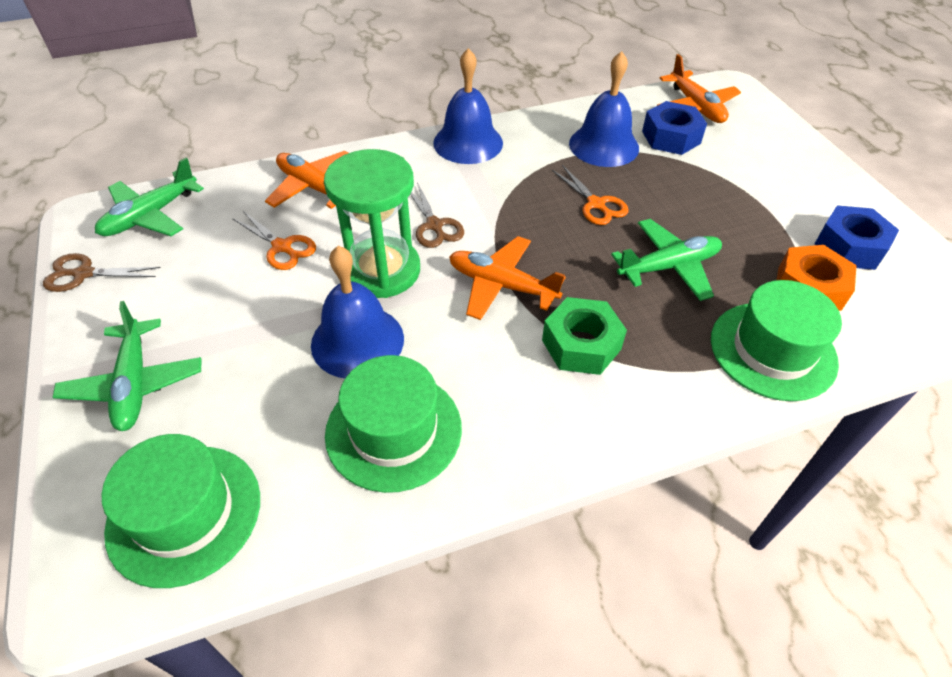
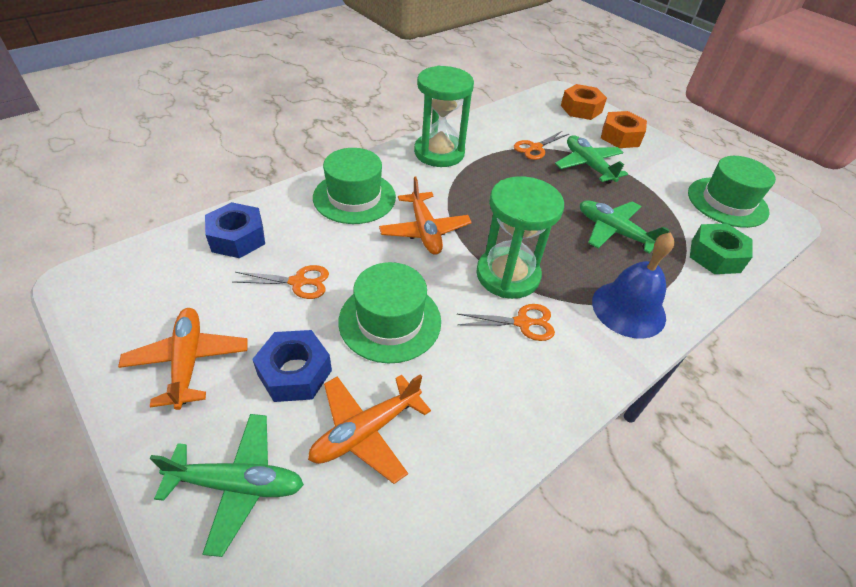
blue bell: 3 -> 1
brown scissors: 2 -> 0
green hourglass: 1 -> 2
orange nut: 1 -> 2
orange scissors: 2 -> 3

